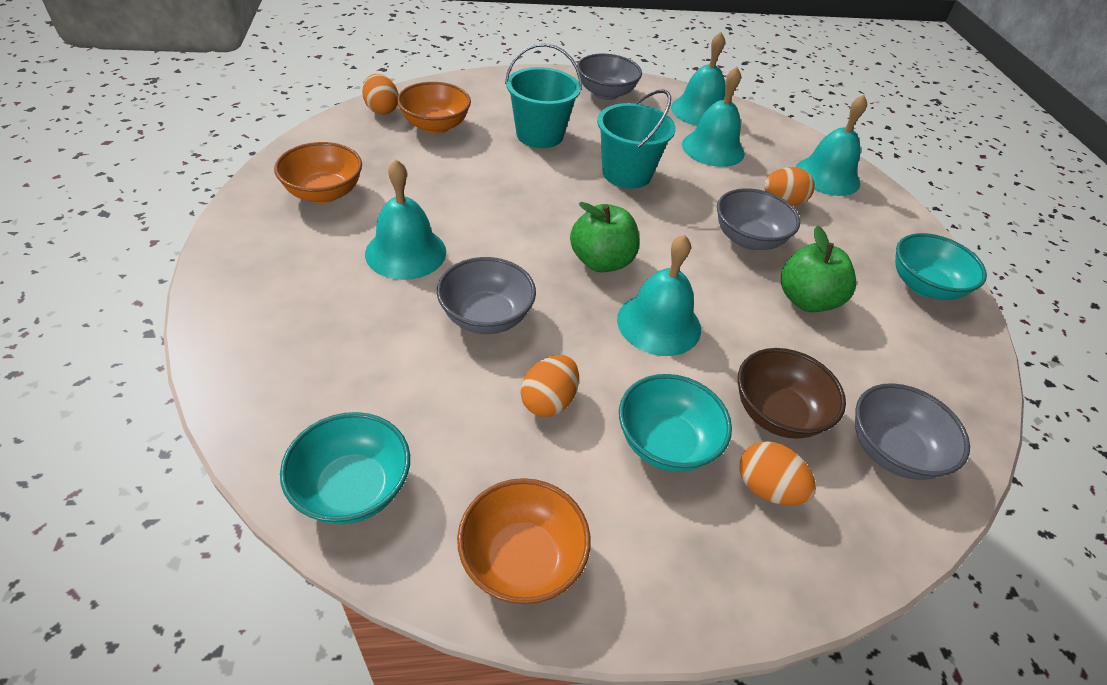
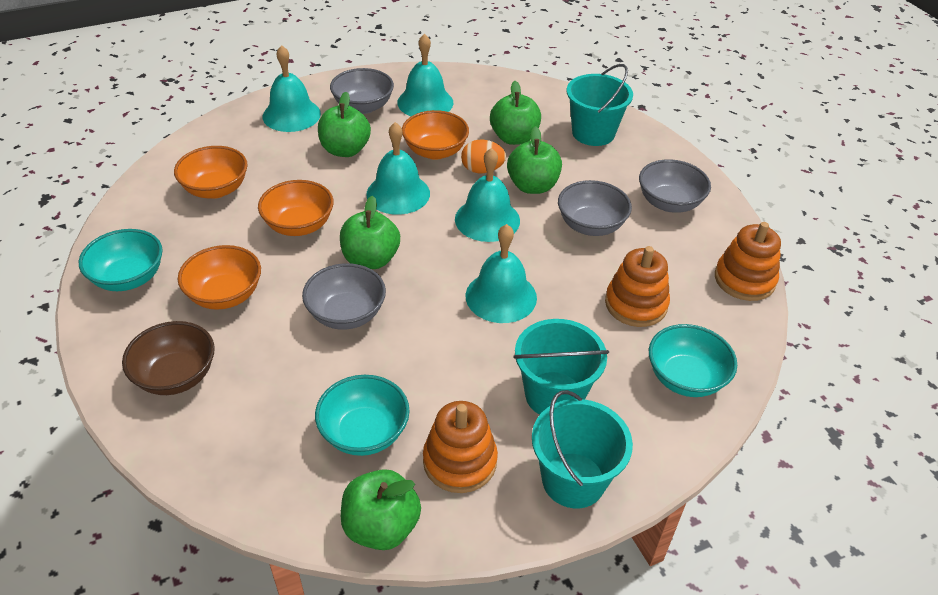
green apple: 2 -> 5
orange bowl: 3 -> 4
orange egg: 4 -> 1
orange stacking toy: 0 -> 3
turquoise bucket: 2 -> 3

